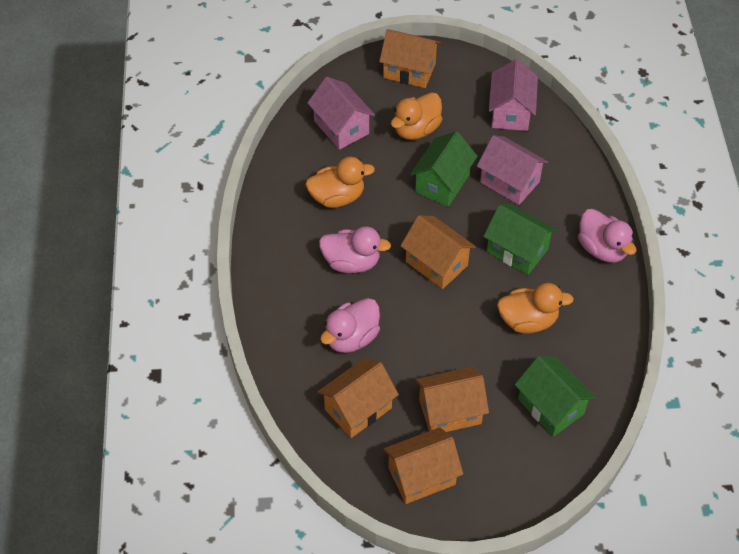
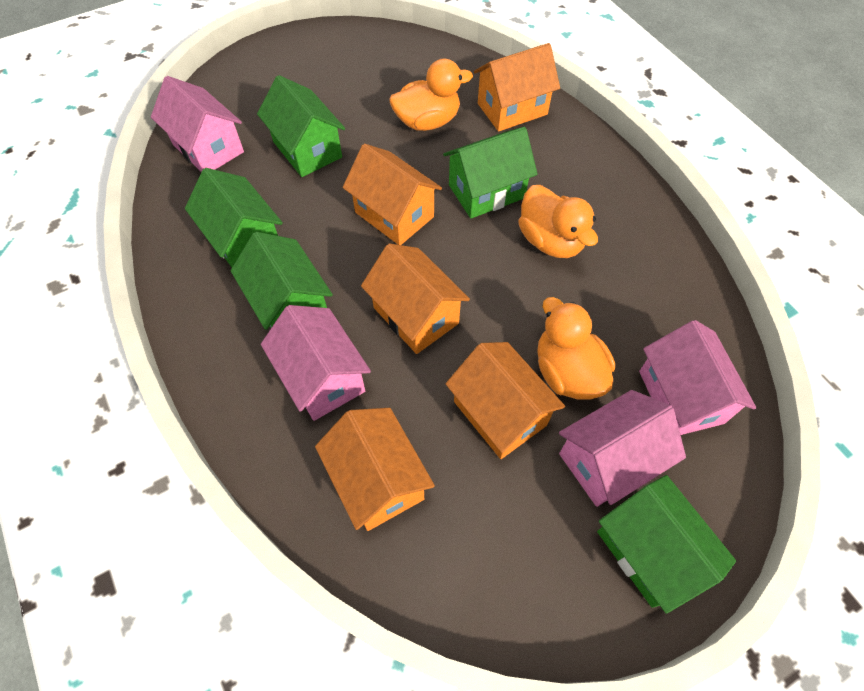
green house: 3 -> 5
pink duck: 3 -> 0
pink house: 3 -> 4

